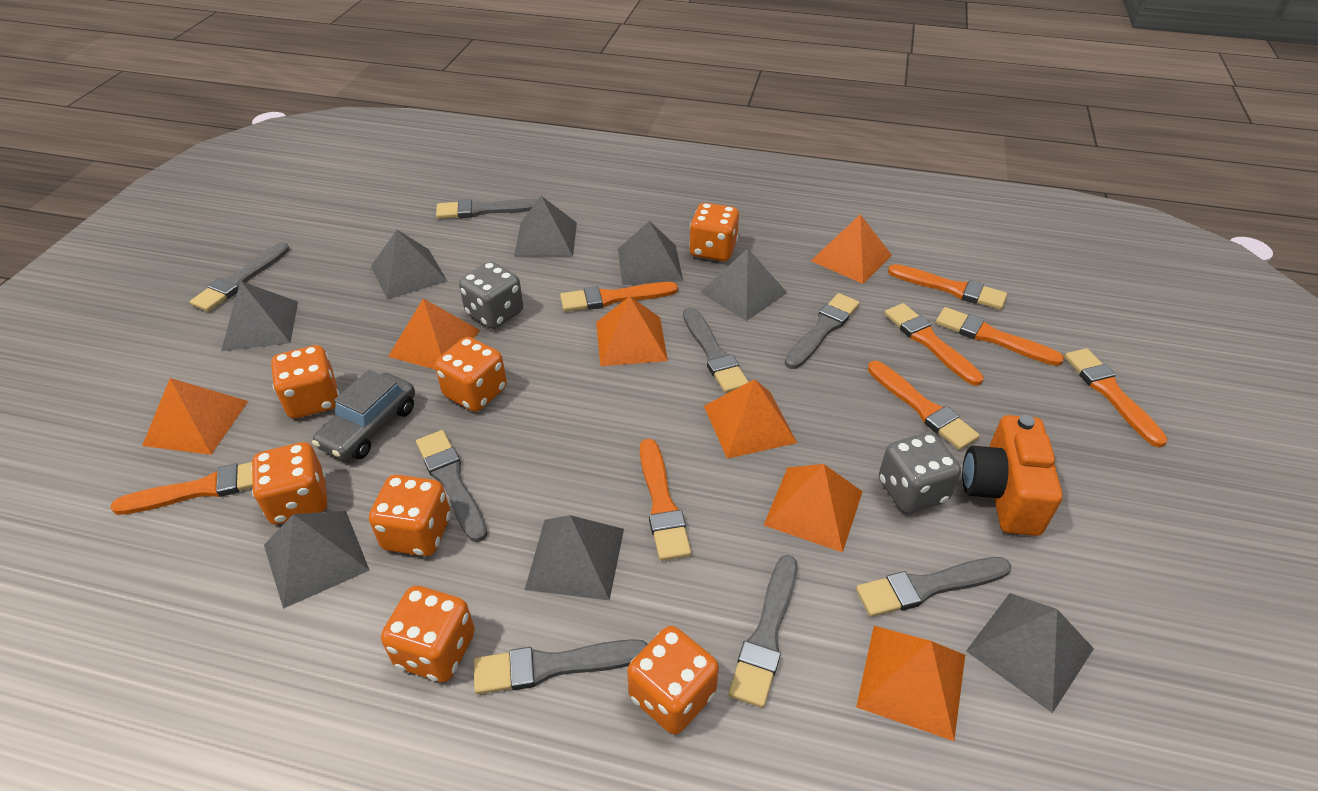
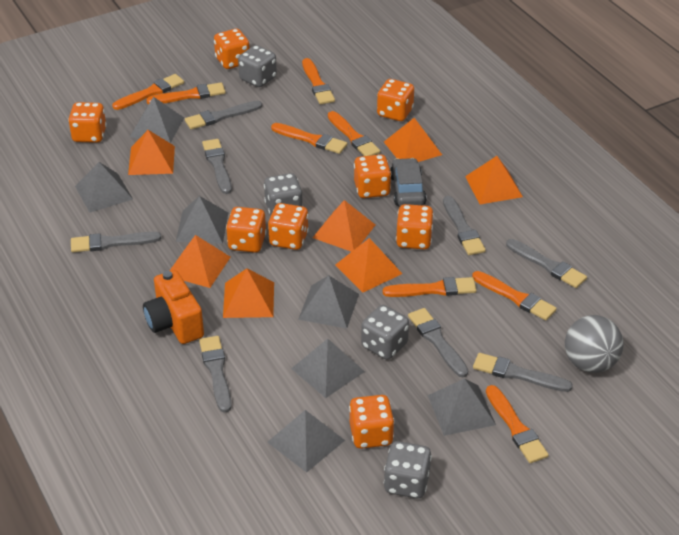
grey ball: 0 -> 1
grey dice: 2 -> 4
grey pyramid: 8 -> 7
orange dice: 7 -> 8

